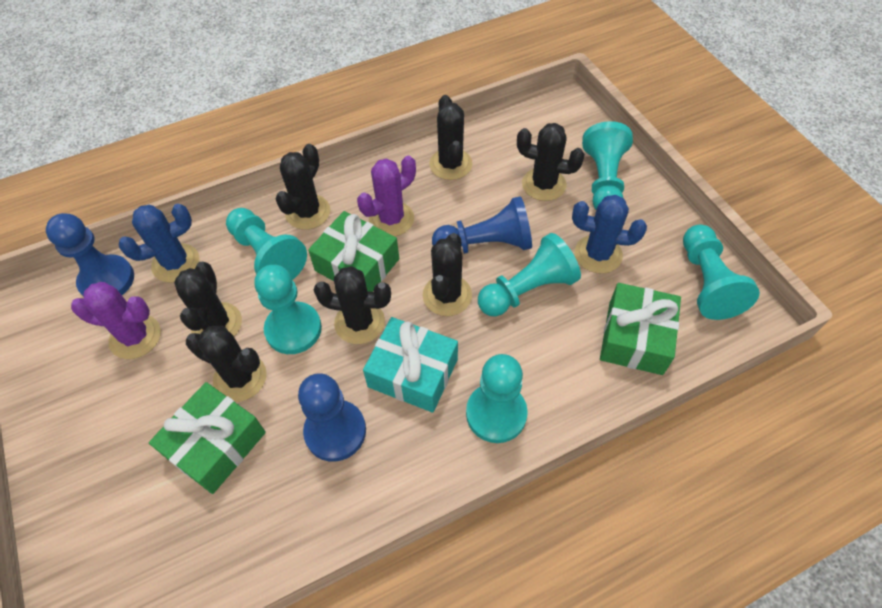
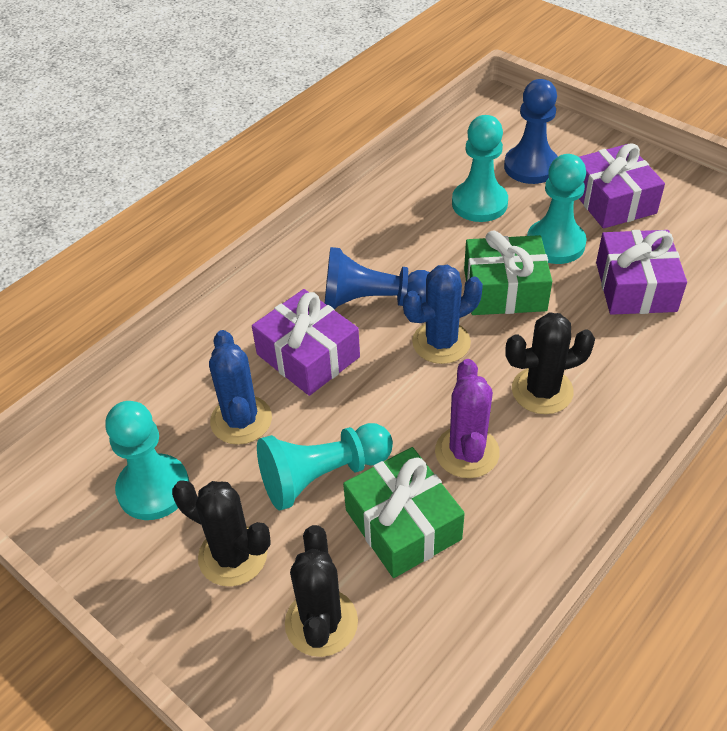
black cactus: 7 -> 3
blue pawn: 3 -> 2
green gift: 3 -> 2
purple cactus: 2 -> 1
purple gift: 0 -> 3
turquoise gift: 1 -> 0
turquoise pawn: 6 -> 4

